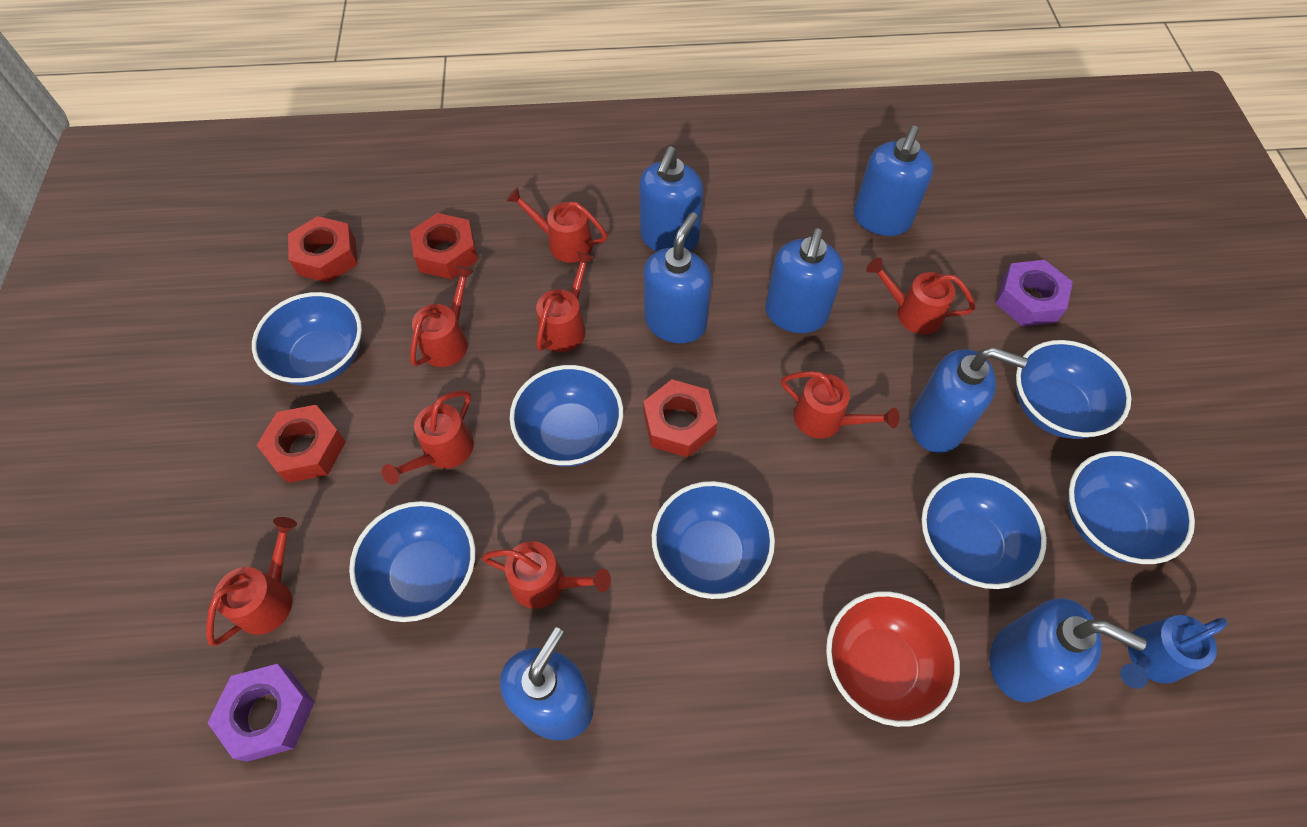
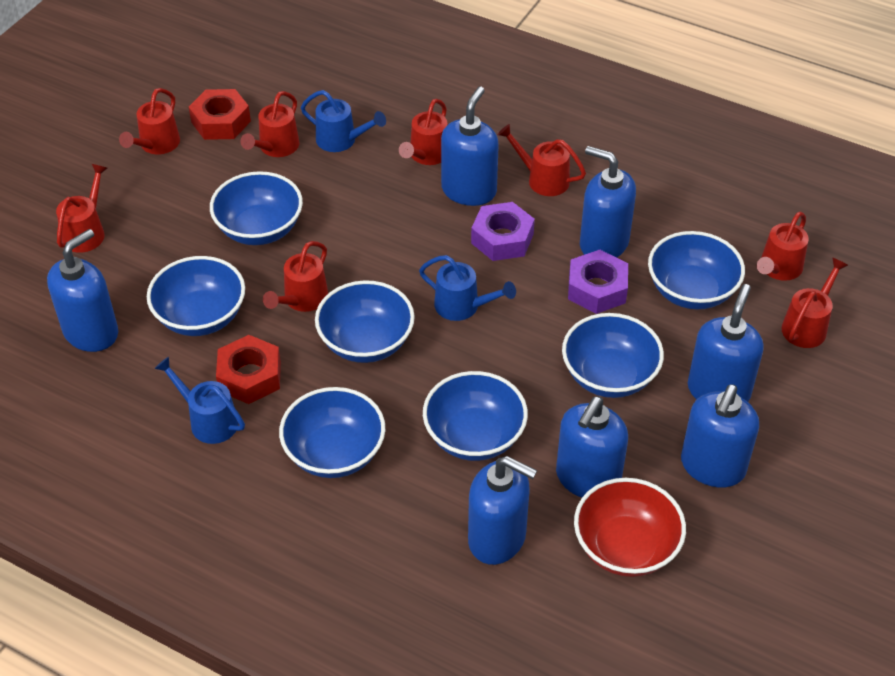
blue watering can: 1 -> 3
red nut: 4 -> 2

